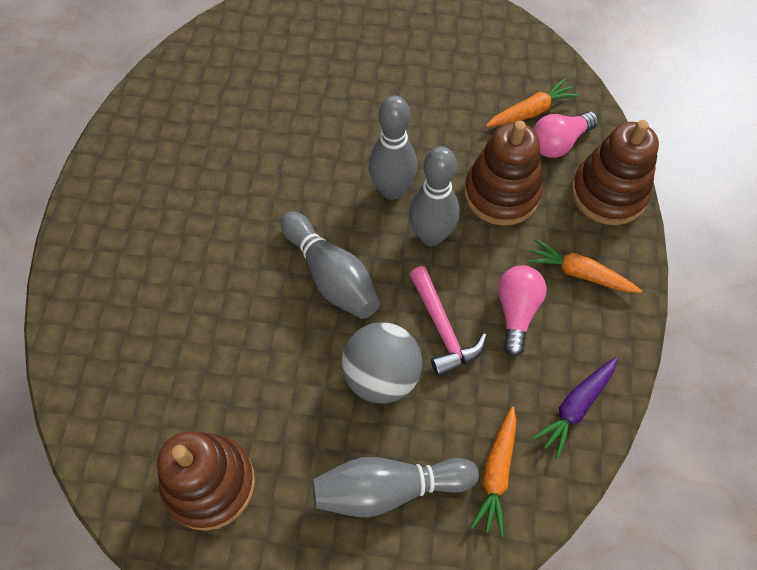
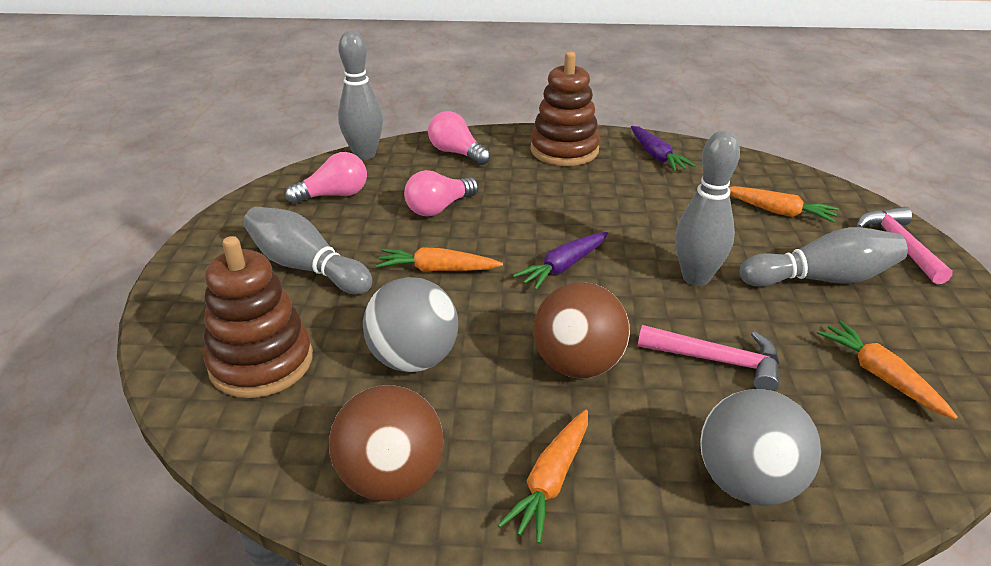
brown ball: 0 -> 2
brown stacking toy: 3 -> 2
grey ball: 1 -> 2
orange carrot: 3 -> 4
pink hammer: 1 -> 2
pink light bulb: 2 -> 3
purple carrot: 1 -> 2

